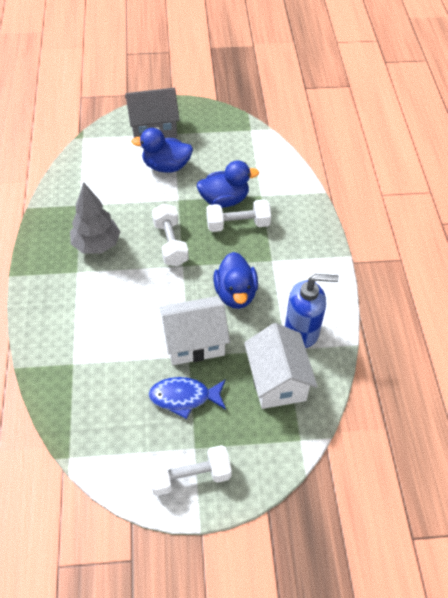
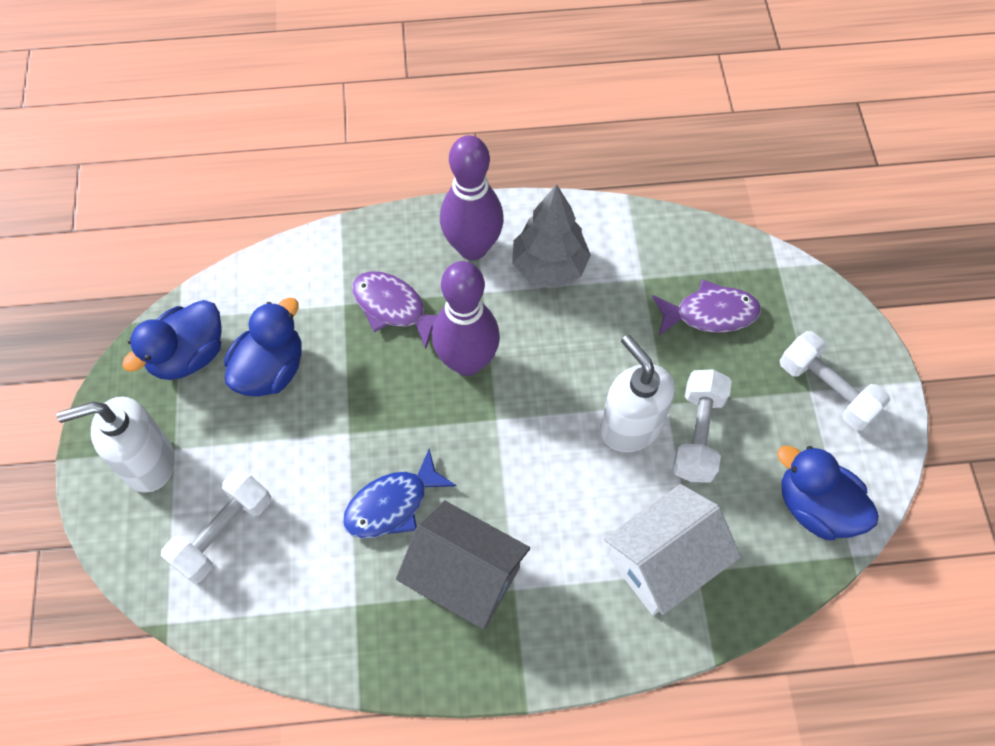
blue soap dispenser: 1 -> 0
purple bowling pin: 0 -> 2
purple fish: 0 -> 2
white house: 2 -> 1
white soap dispenser: 0 -> 2

